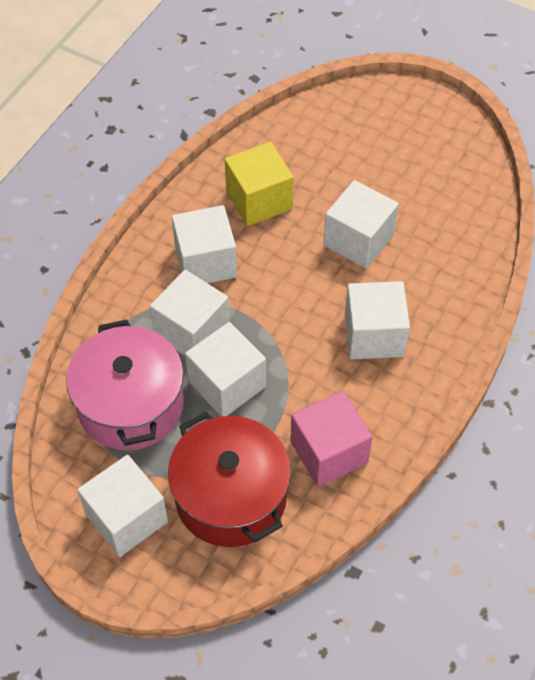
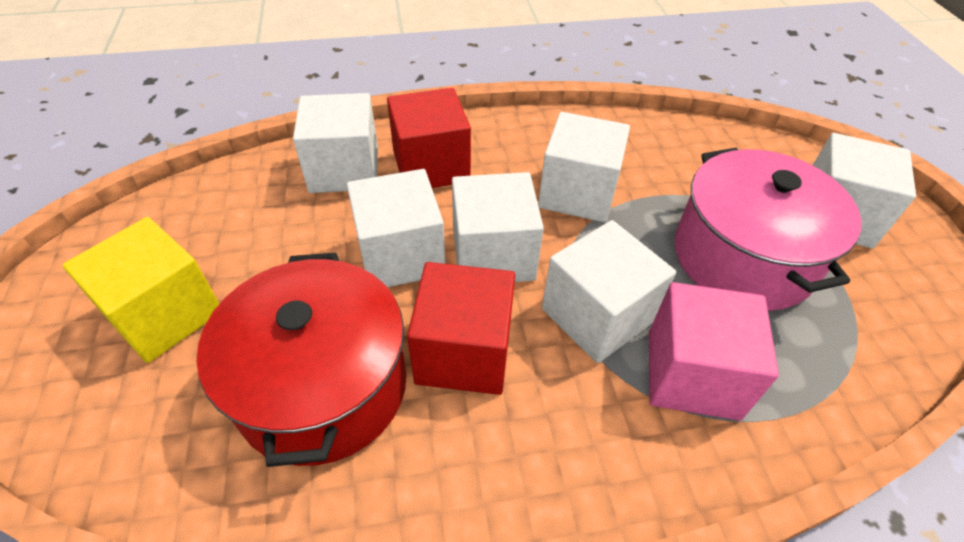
red cube: 0 -> 2

